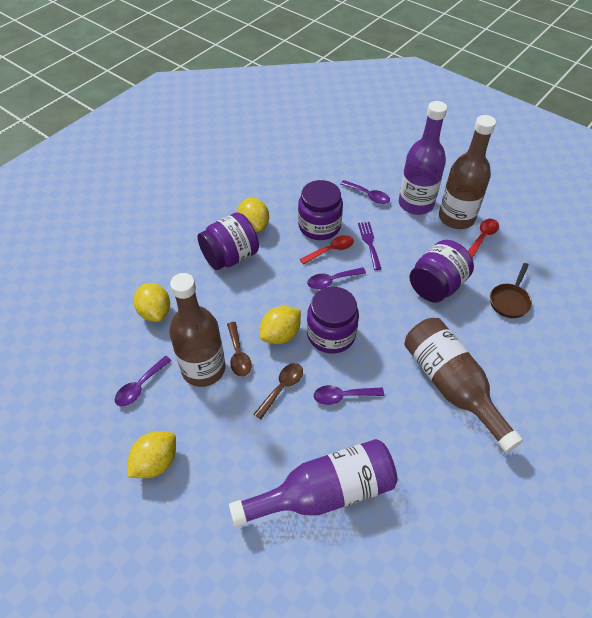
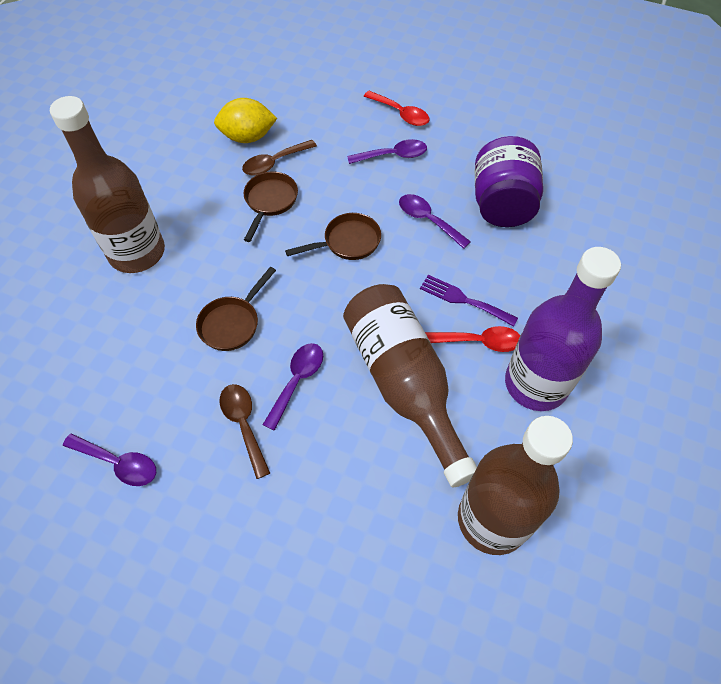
brown pan: 1 -> 3
purple bottle: 2 -> 1
purple jar: 4 -> 1
yellow lemon: 4 -> 1

